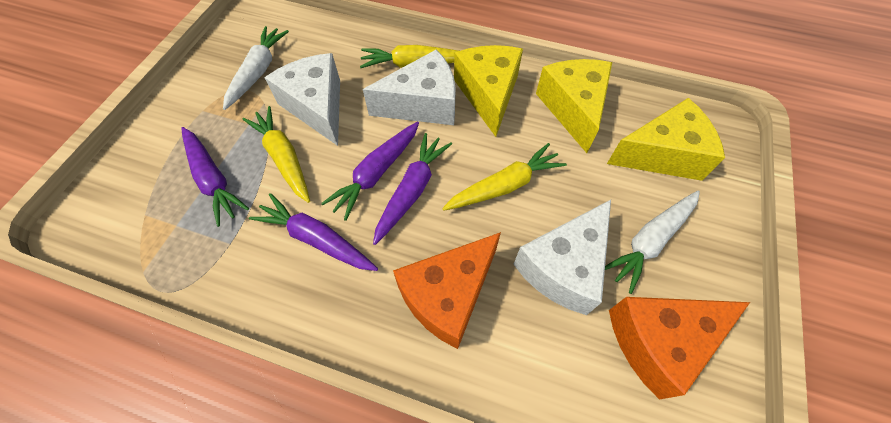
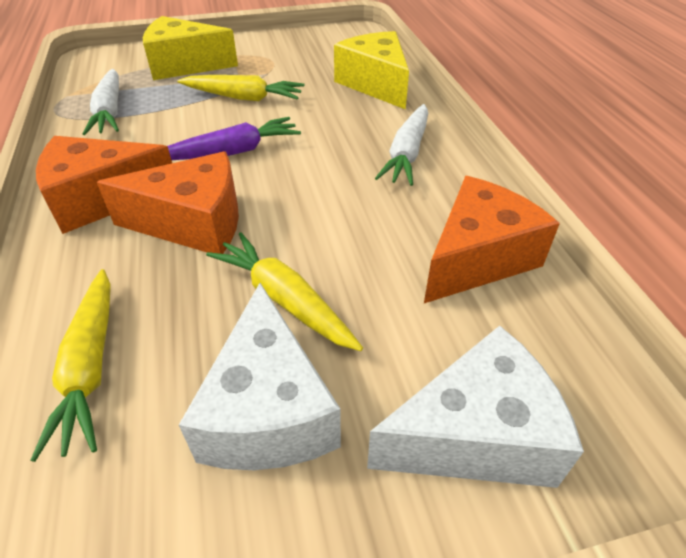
orange cheese: 2 -> 3
purple carrot: 4 -> 1
white cheese: 3 -> 2
yellow cheese: 3 -> 2

